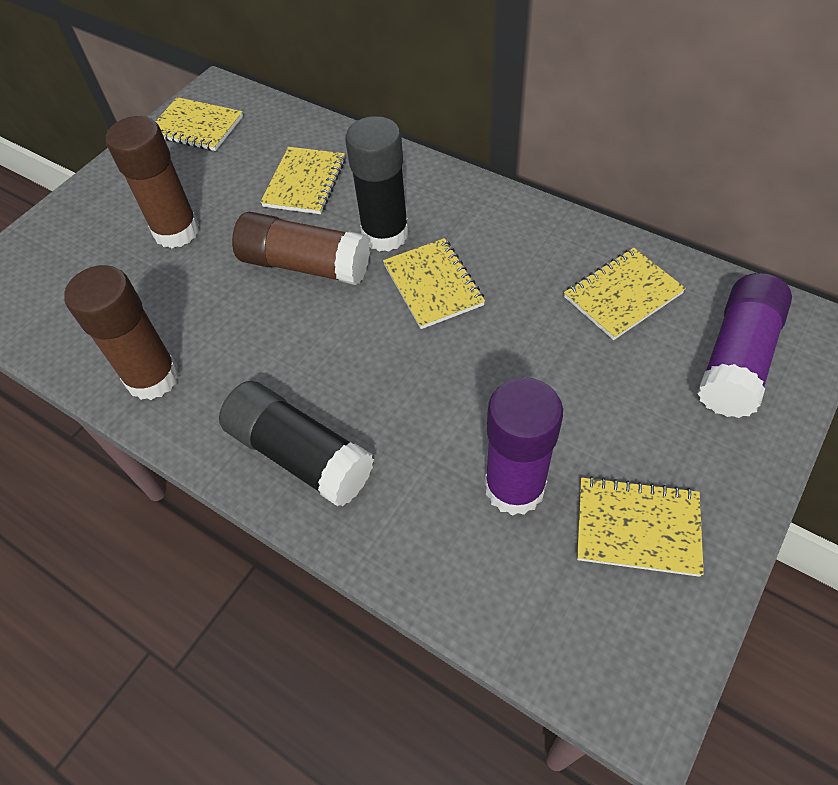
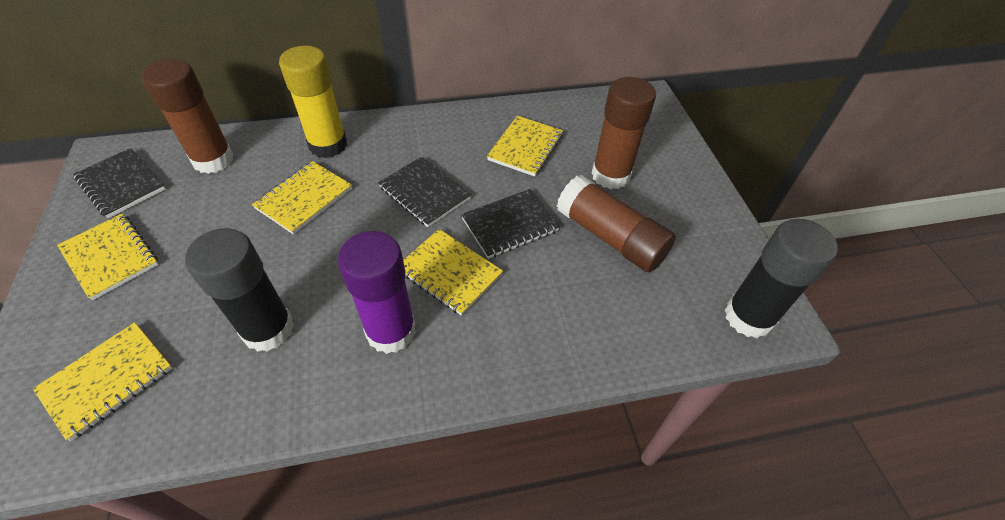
black notebook: 0 -> 3
purple glue stick: 2 -> 1
yellow glue stick: 0 -> 1

